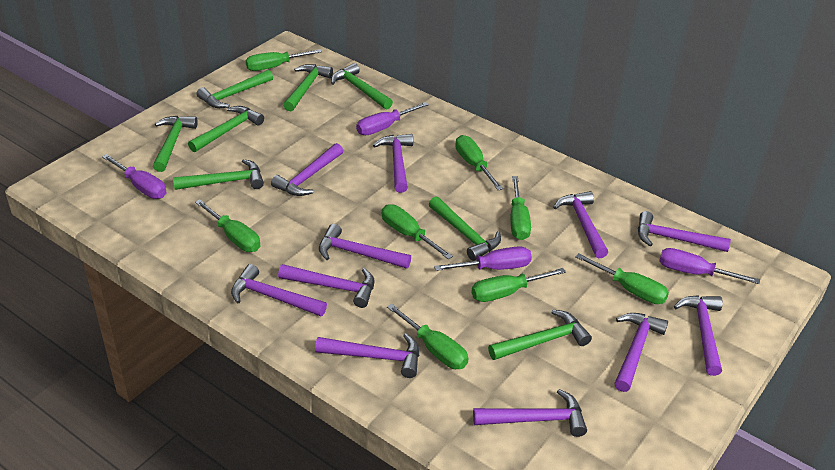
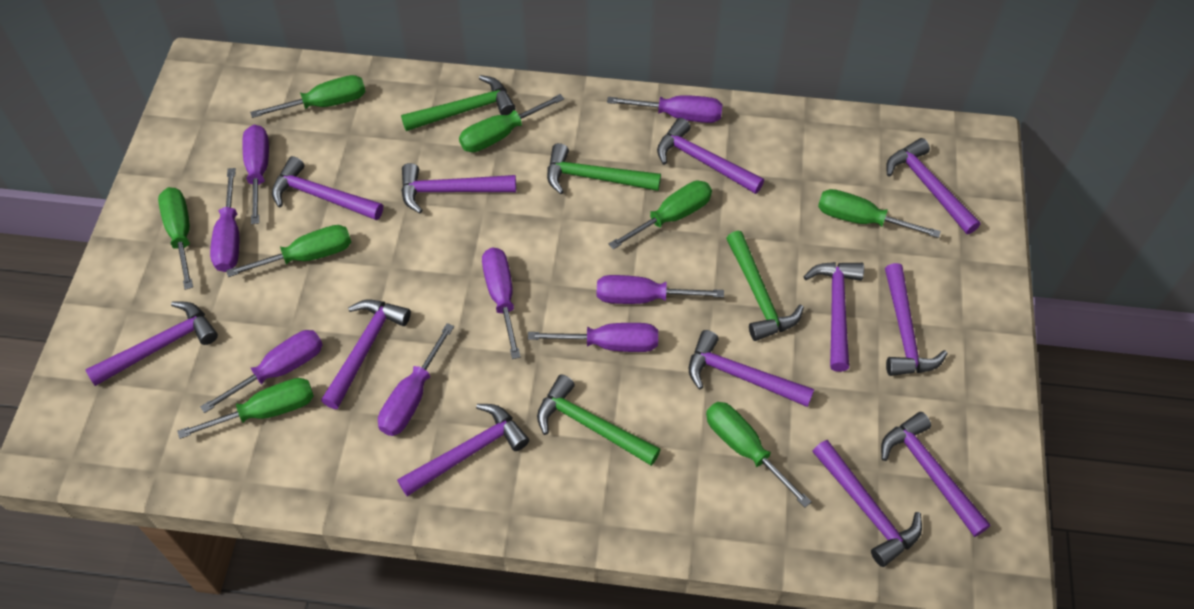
green hammer: 8 -> 4
purple hammer: 11 -> 12
purple screwdriver: 4 -> 8

